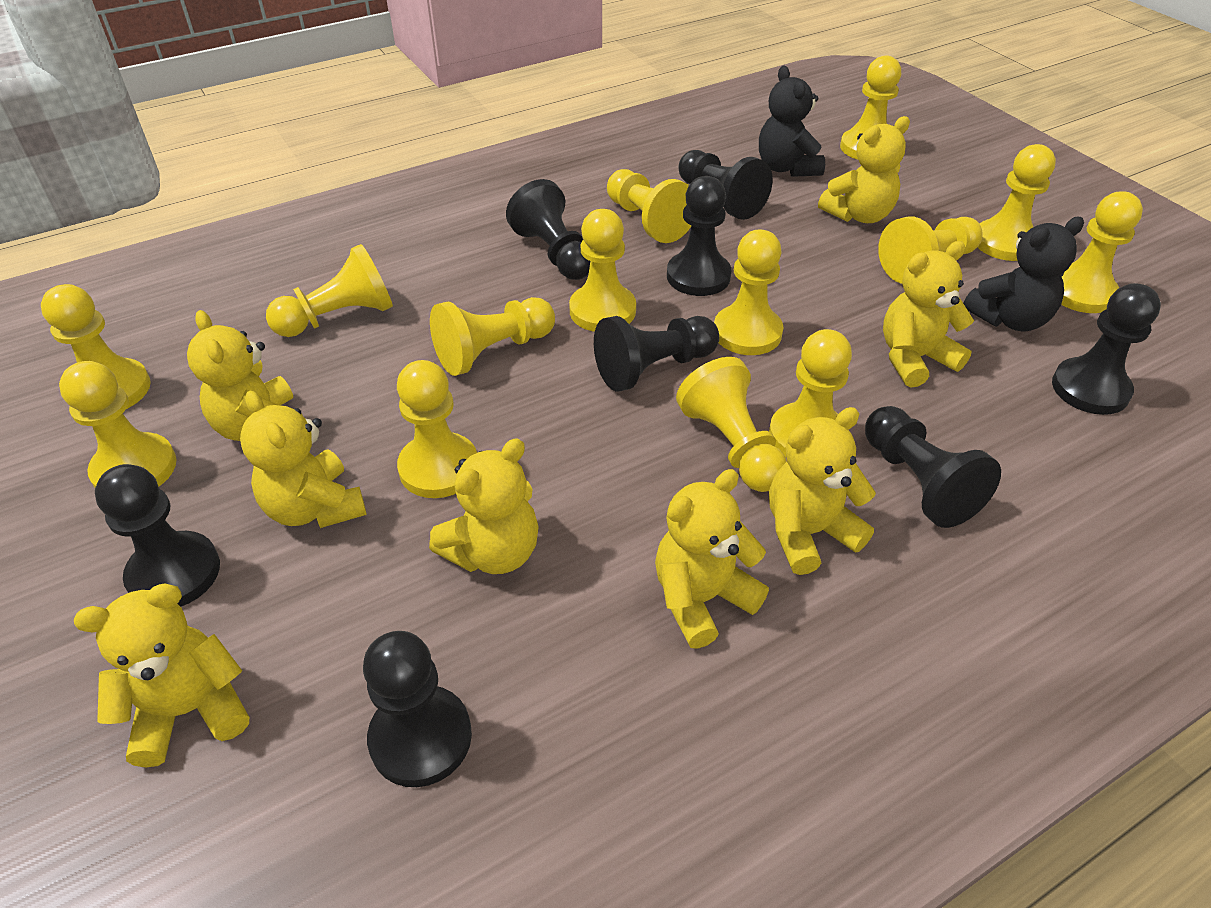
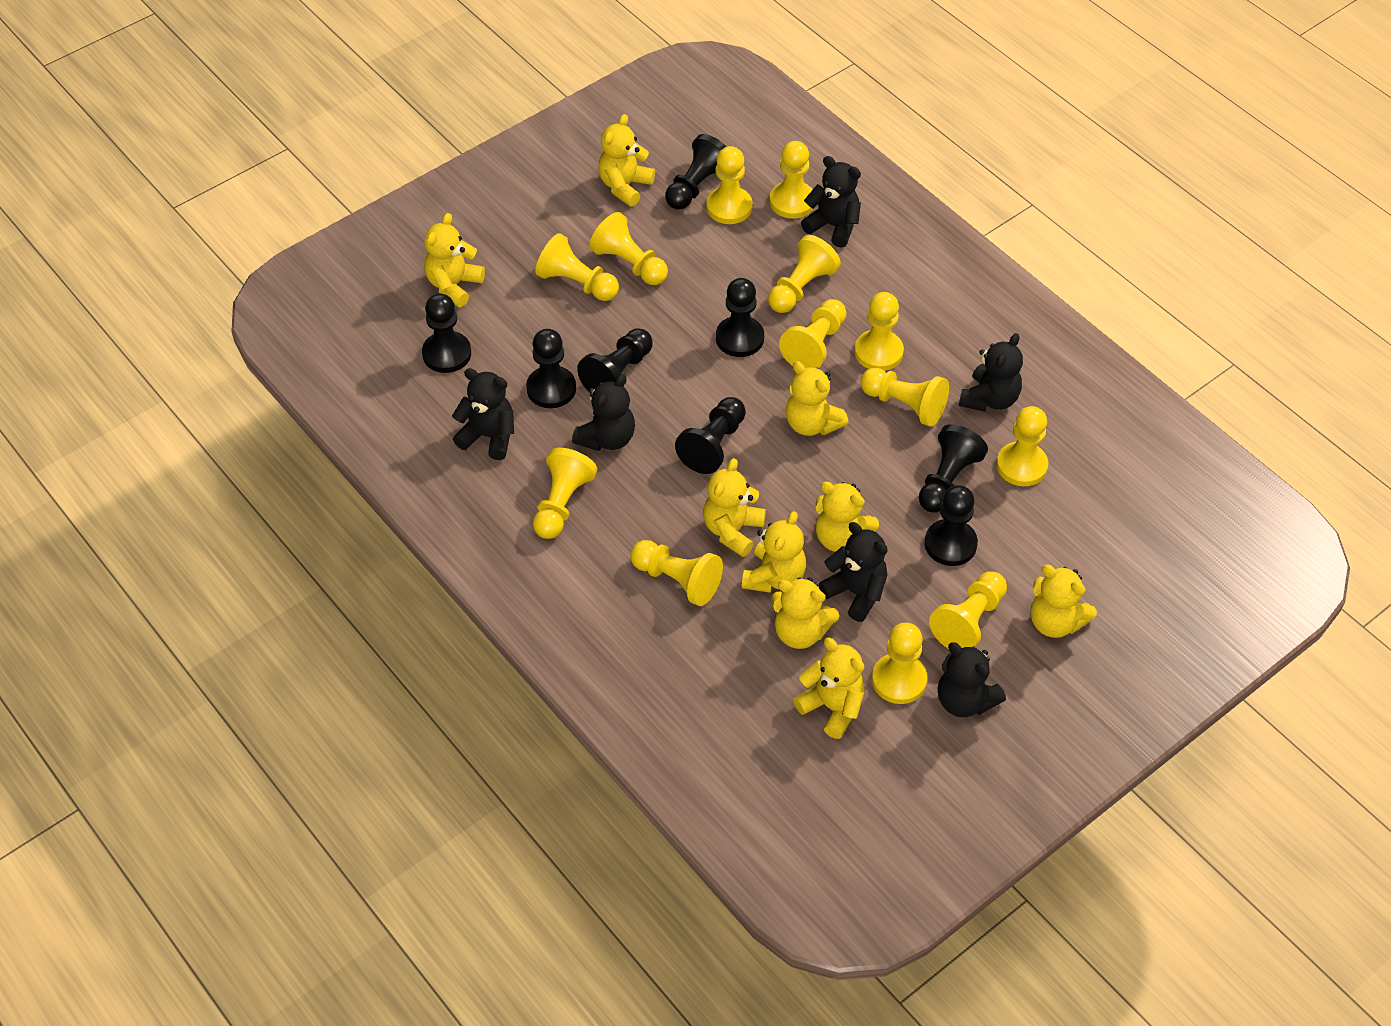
black teddy bear: 2 -> 6
yellow pawn: 14 -> 13
yellow teddy bear: 8 -> 9

